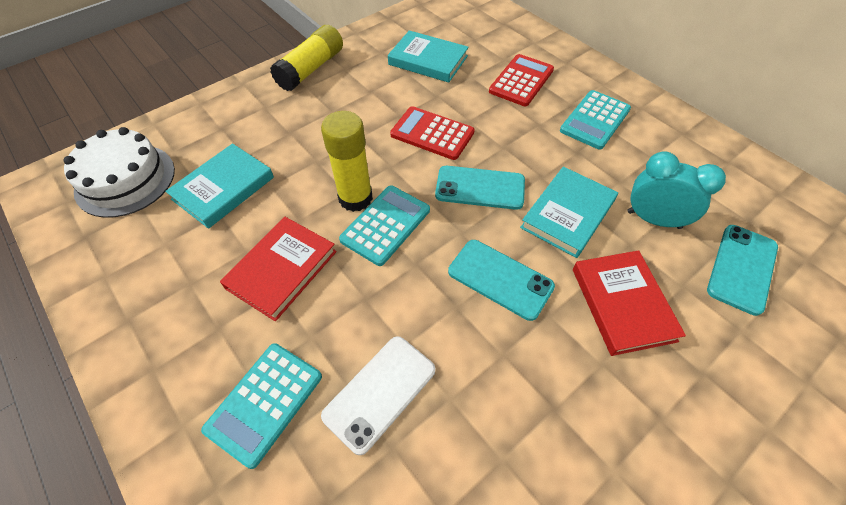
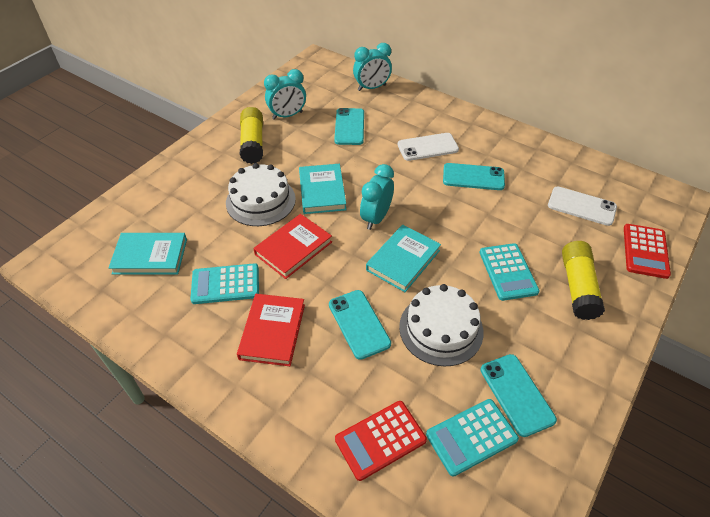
turquoise clock: 1 -> 3
turquoise phone: 3 -> 4
white cake: 1 -> 2
white phone: 1 -> 2

